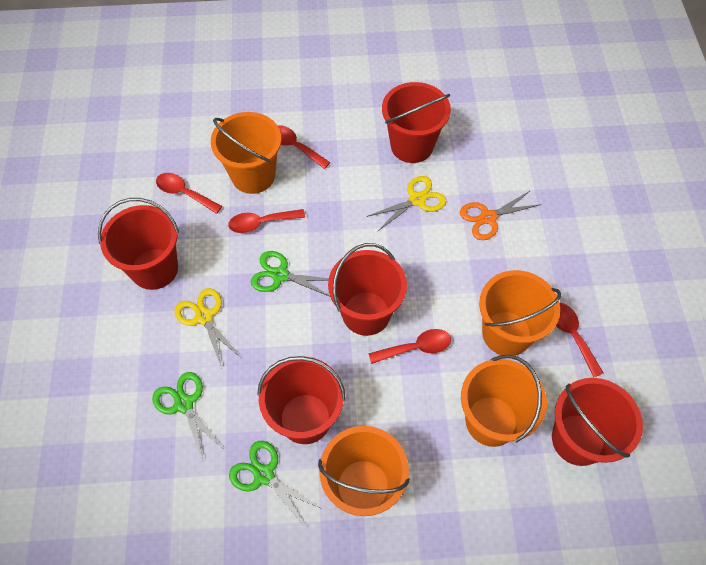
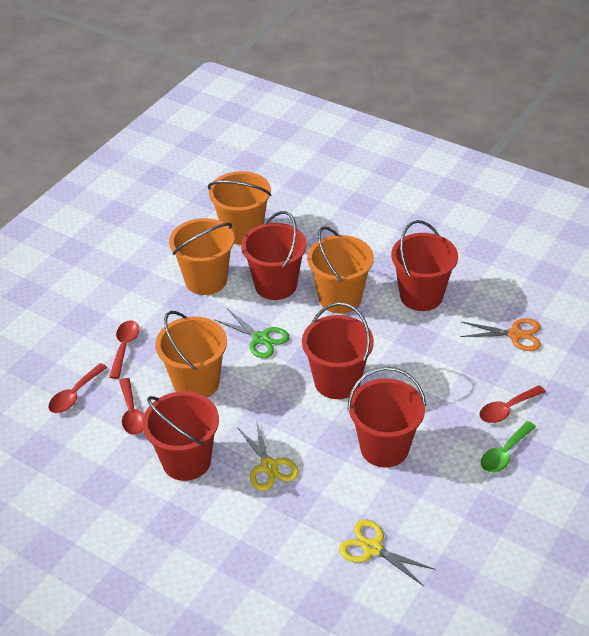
green scissors: 3 -> 1
green spoon: 0 -> 1
red spoon: 5 -> 4

